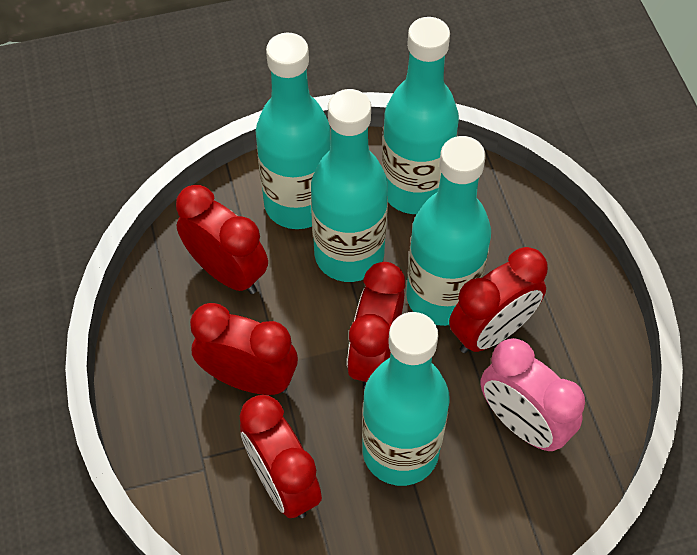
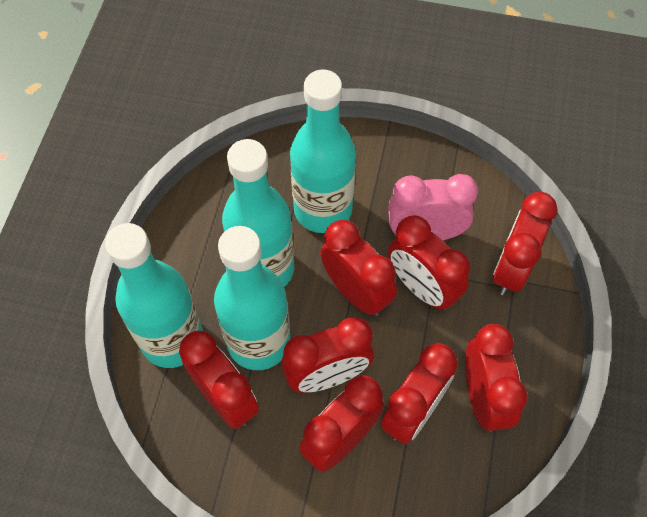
red clock: 5 -> 8
turquoise bottle: 5 -> 4

